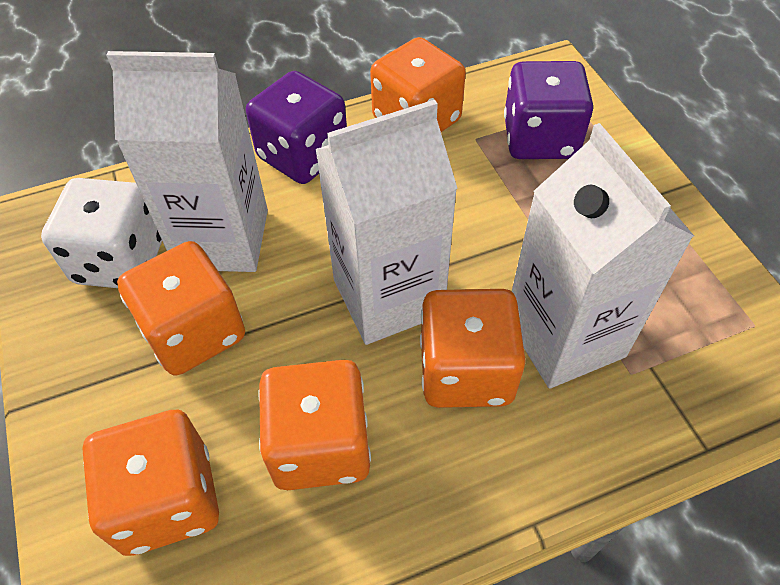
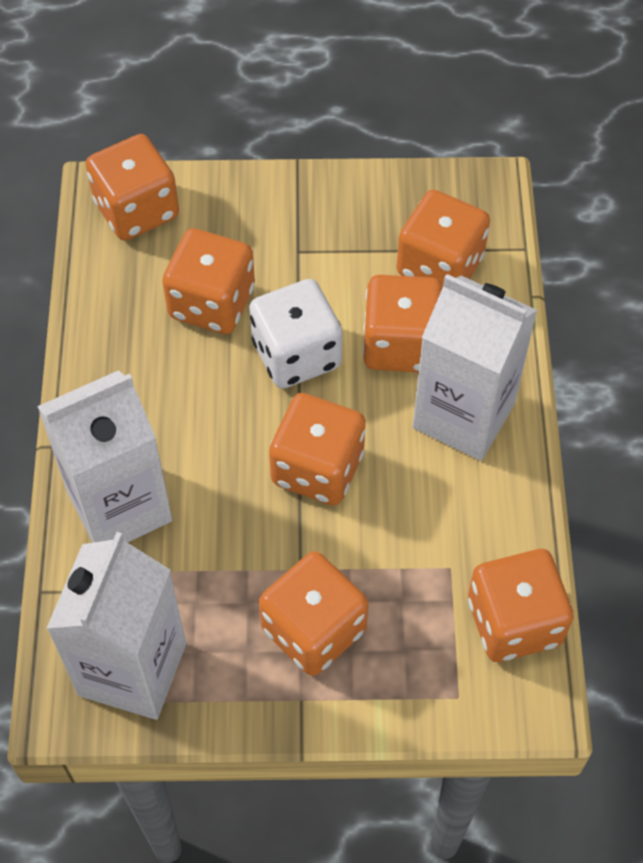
orange dice: 5 -> 7
purple dice: 2 -> 0

